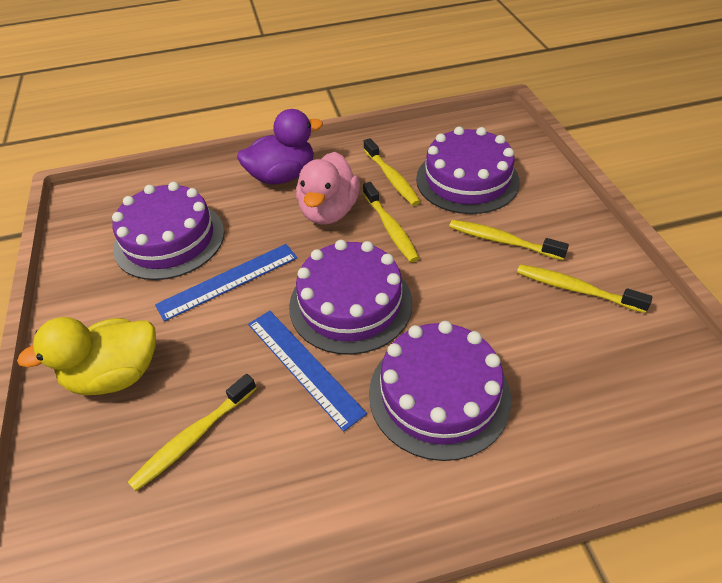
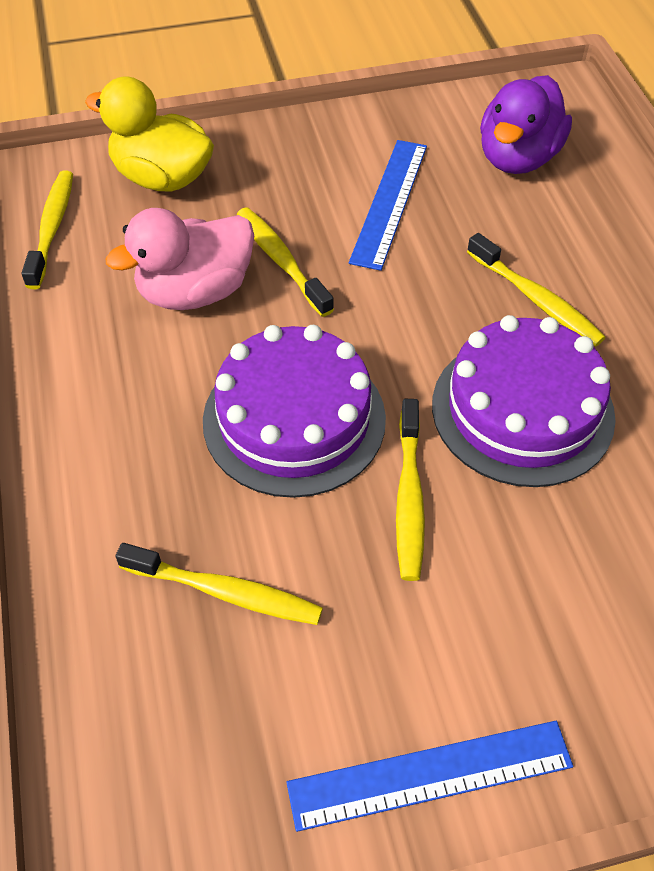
purple cake: 4 -> 2

